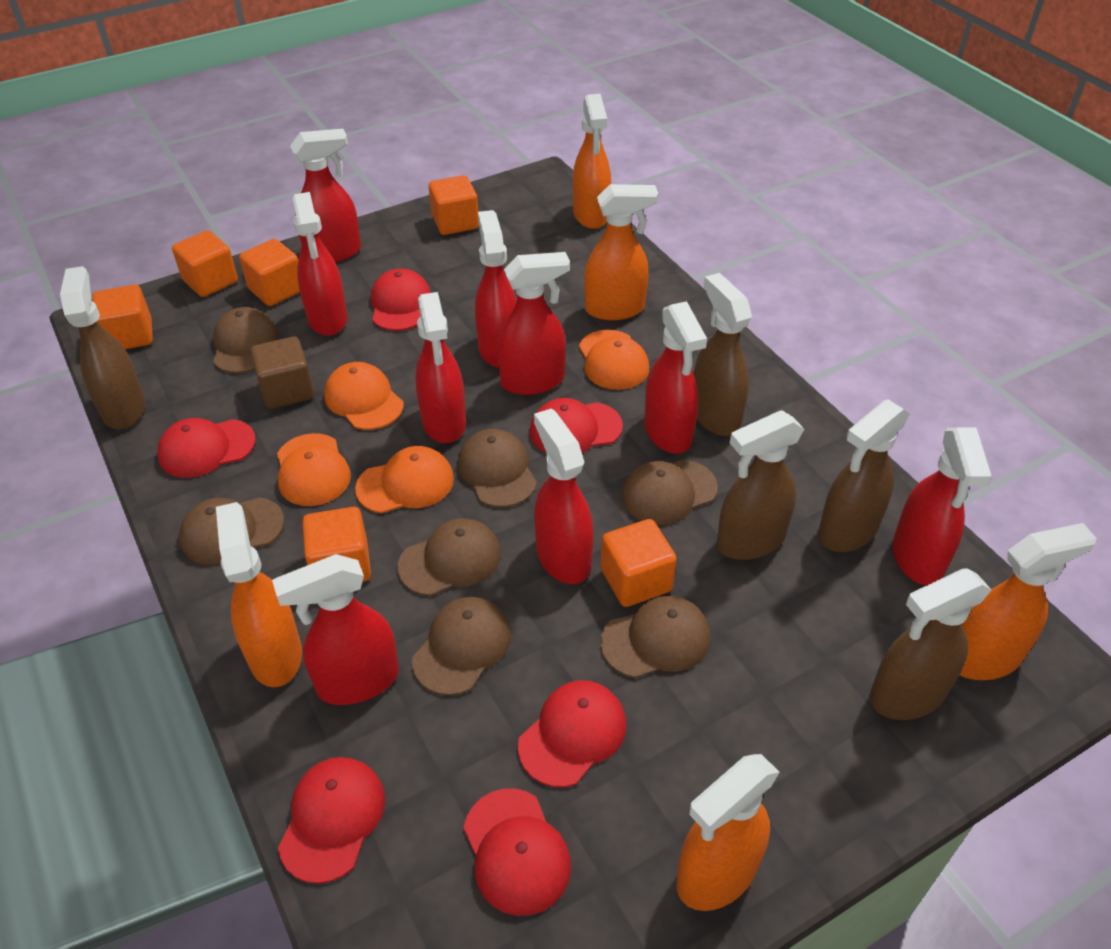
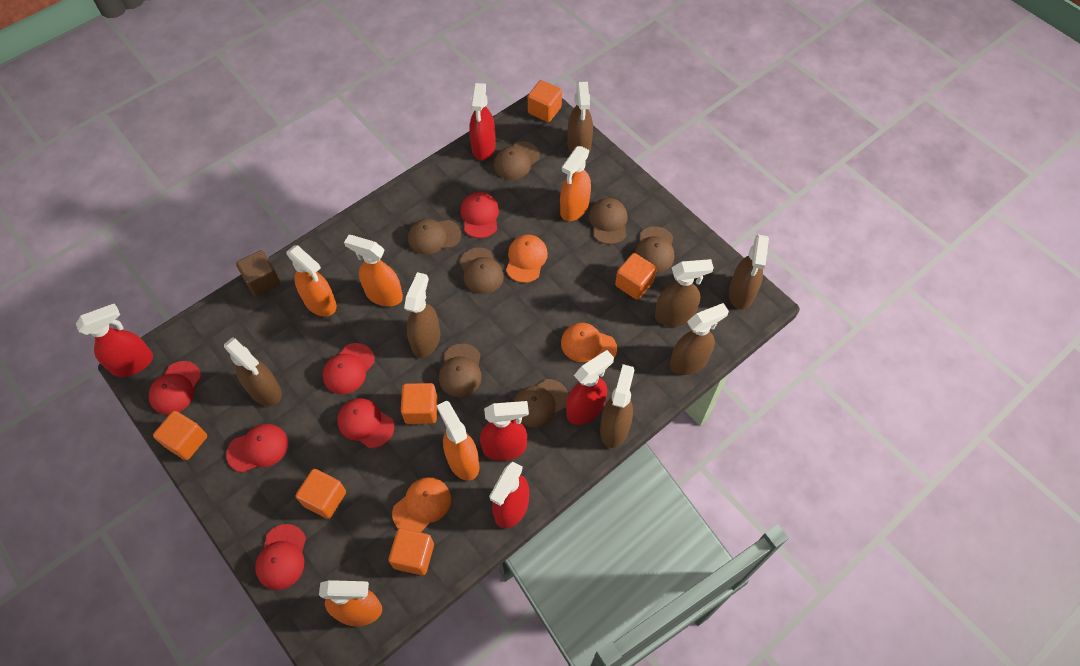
brown spray bottle: 5 -> 7
orange cap: 4 -> 3
red spray bottle: 9 -> 5

